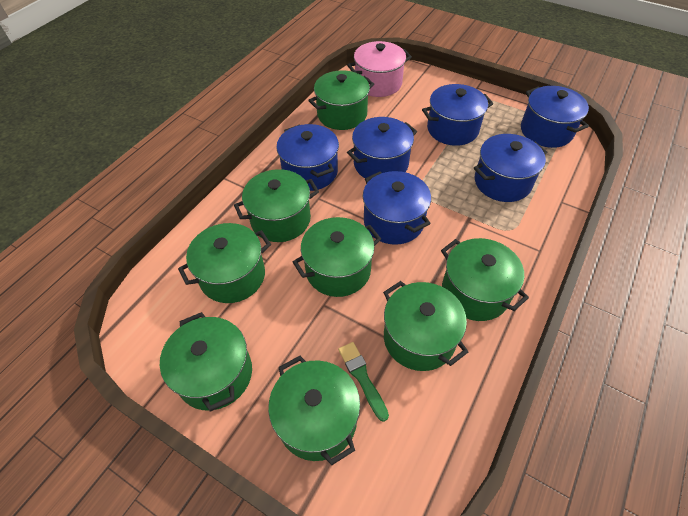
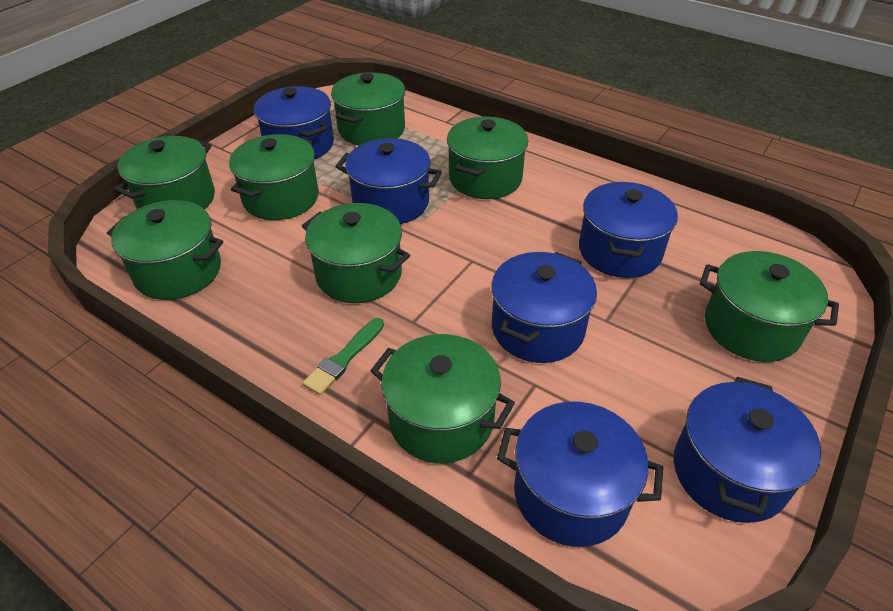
pink pot: 1 -> 0

